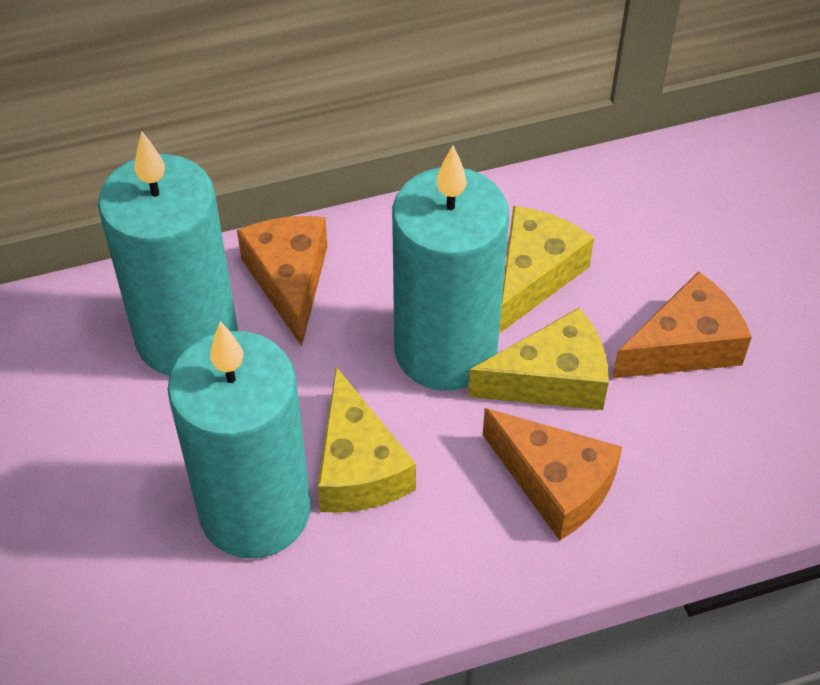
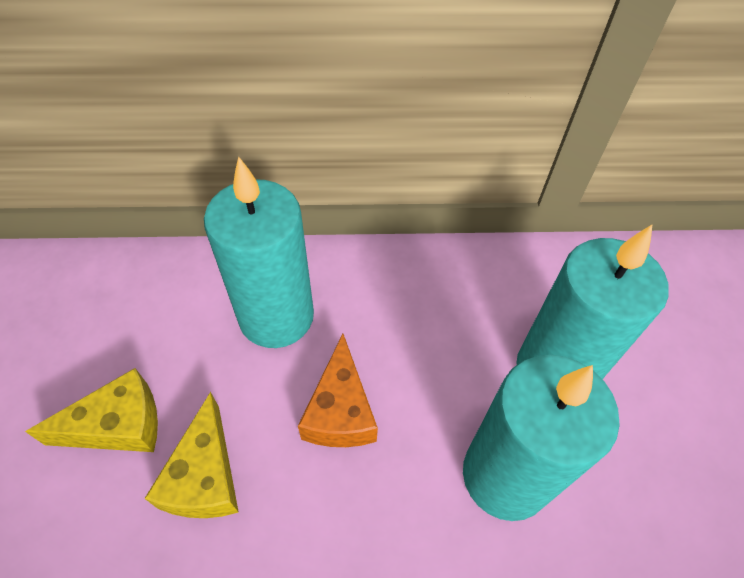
orange cheese: 3 -> 1
yellow cheese: 3 -> 2

